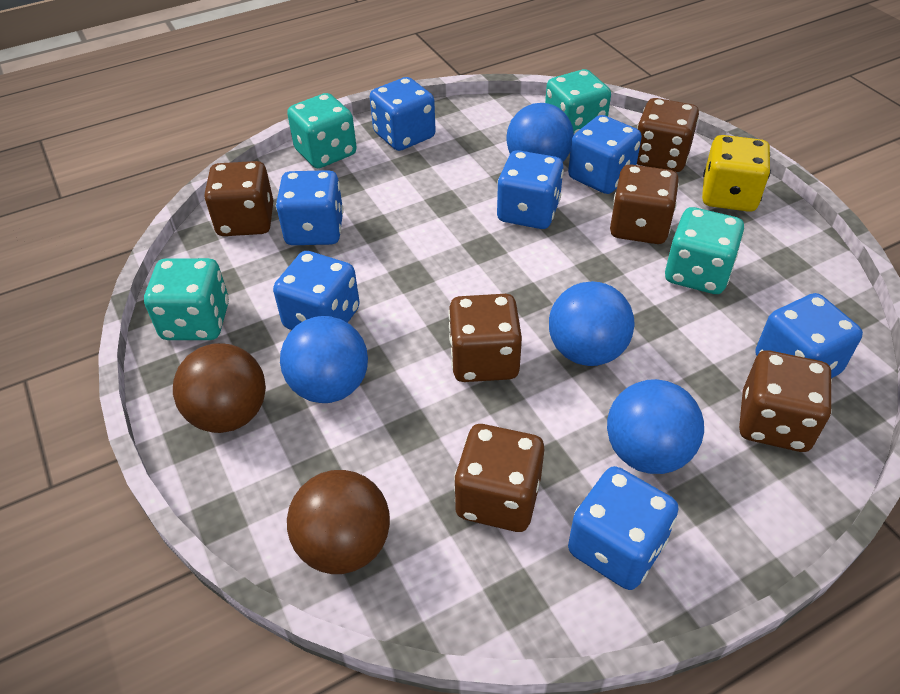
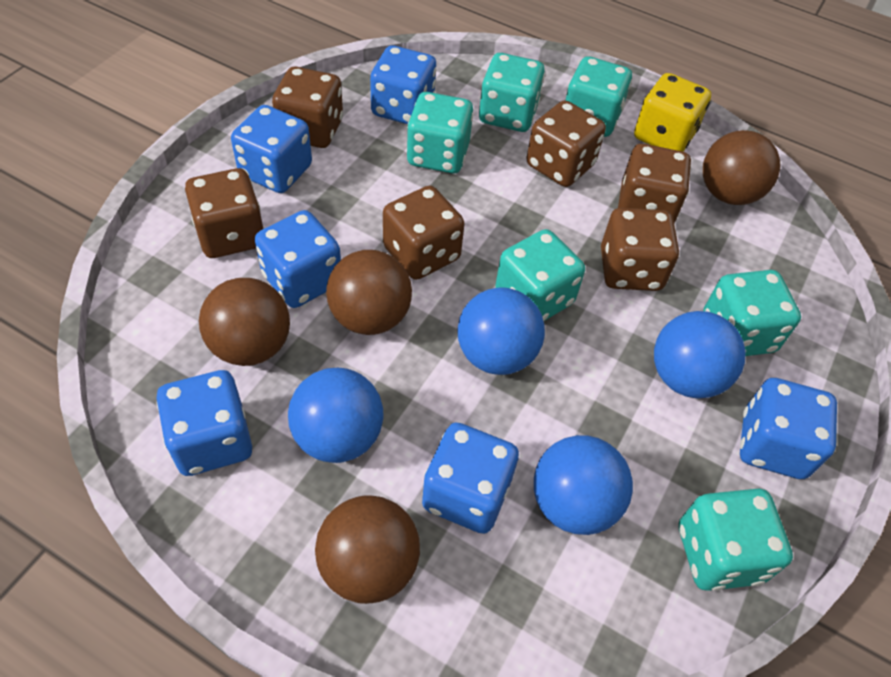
blue dice: 7 -> 6
brown ball: 2 -> 4
turquoise dice: 4 -> 6

